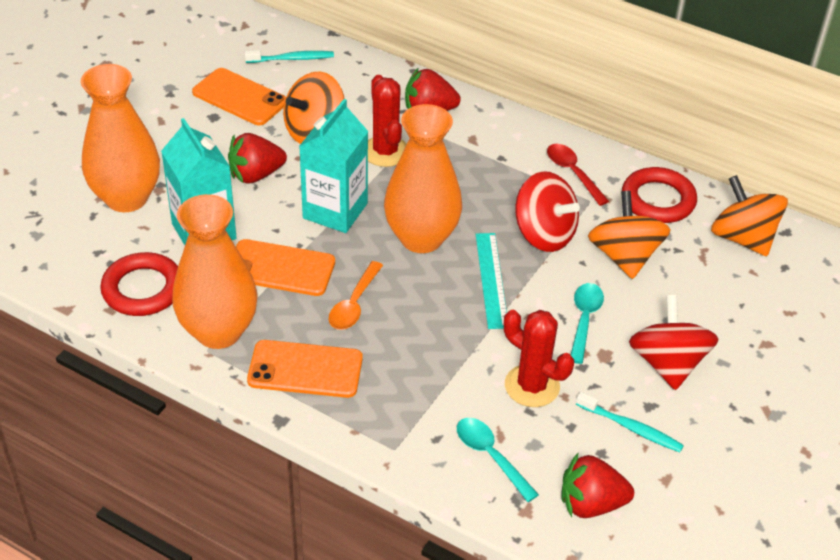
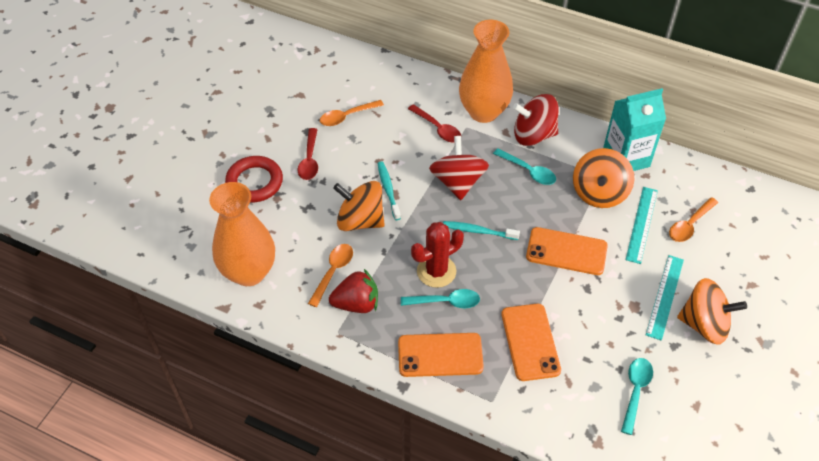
orange spoon: 1 -> 3
orange vase: 3 -> 2
red cactus: 2 -> 1
red ring: 2 -> 1
red spoon: 1 -> 2
red strawberry: 3 -> 1
turquoise carton: 2 -> 1
turquoise ruler: 1 -> 2
turquoise spoon: 2 -> 3

